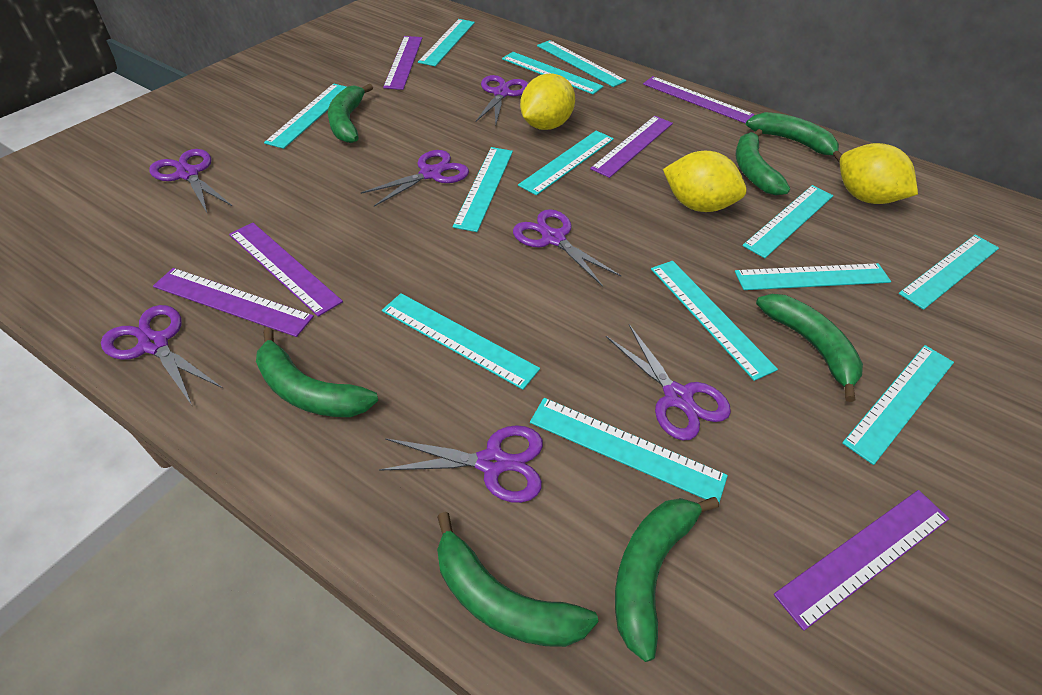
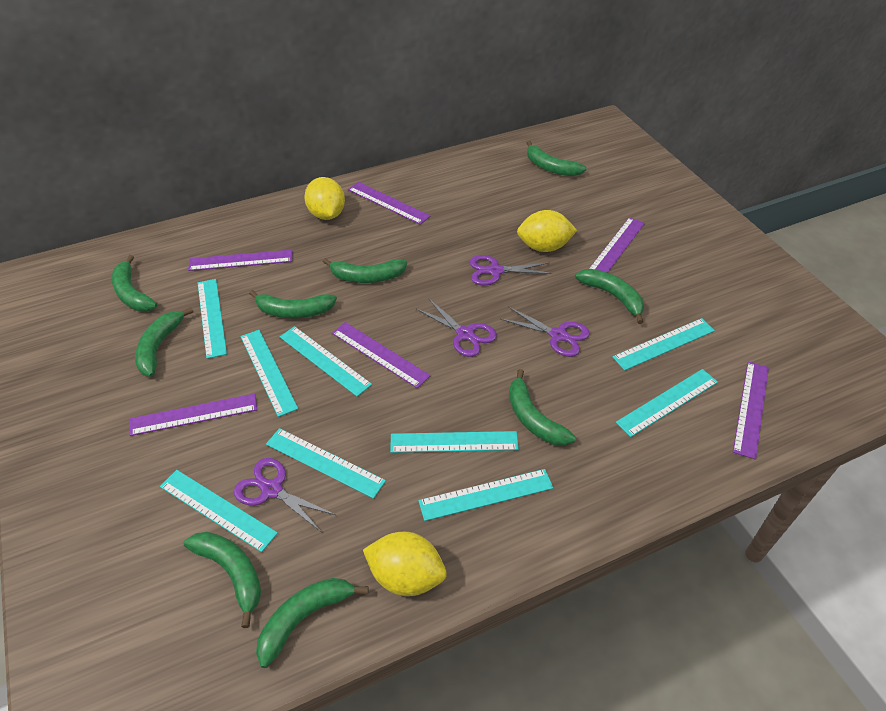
green banana: 7 -> 9
purple scissors: 7 -> 4
turquoise ruler: 13 -> 9

